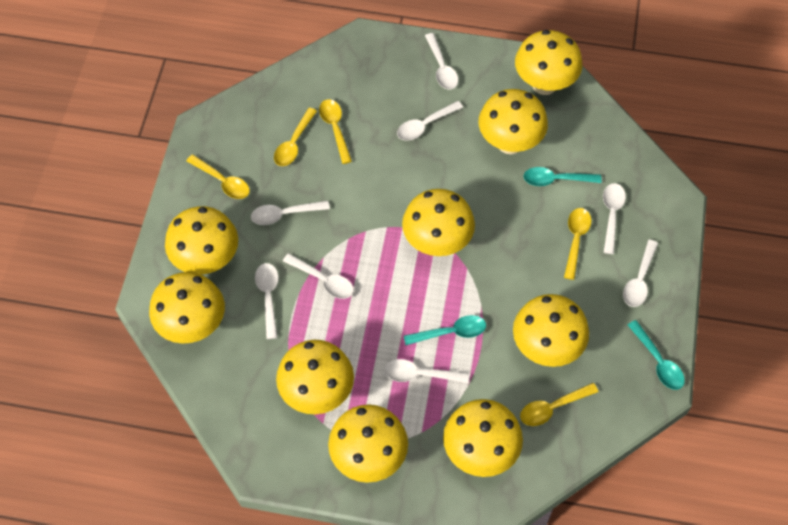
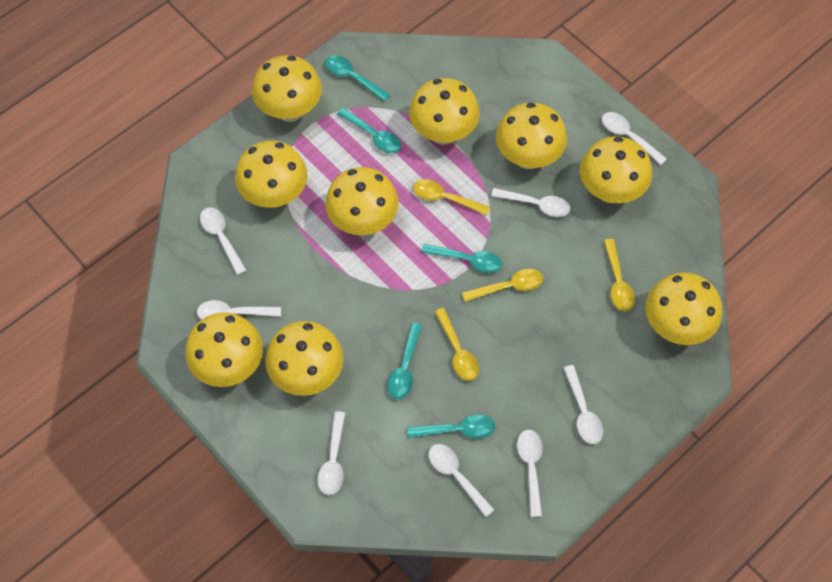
turquoise spoon: 3 -> 5
yellow spoon: 5 -> 4

